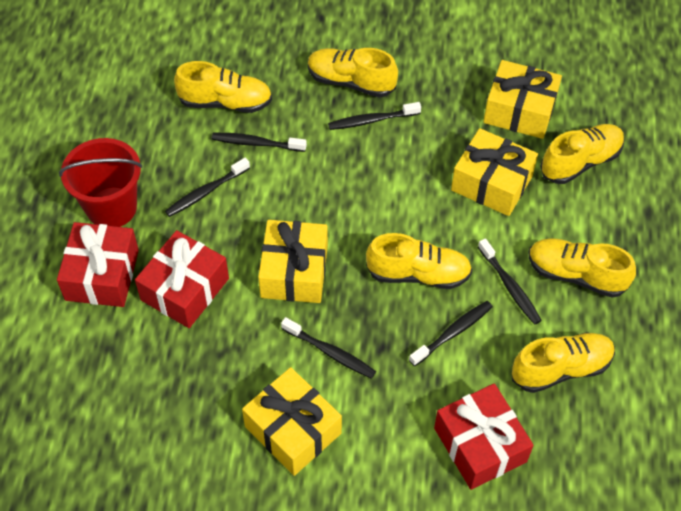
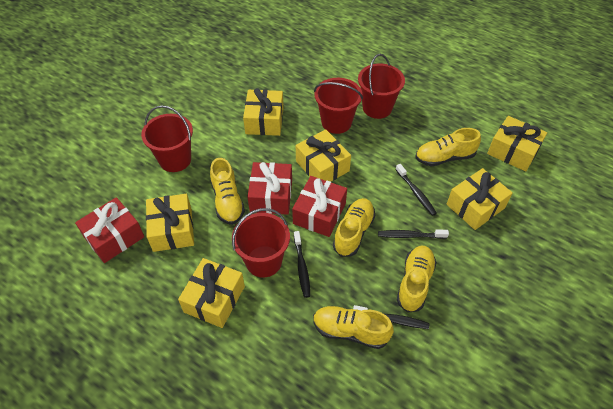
black toothbrush: 6 -> 4
red bucket: 1 -> 4
yellow gift: 4 -> 6
yellow shoe: 6 -> 5

